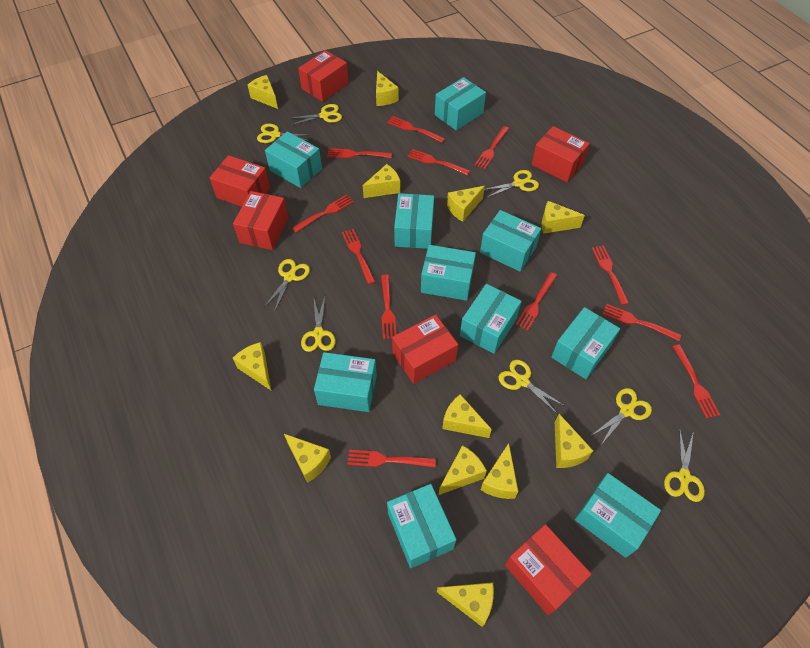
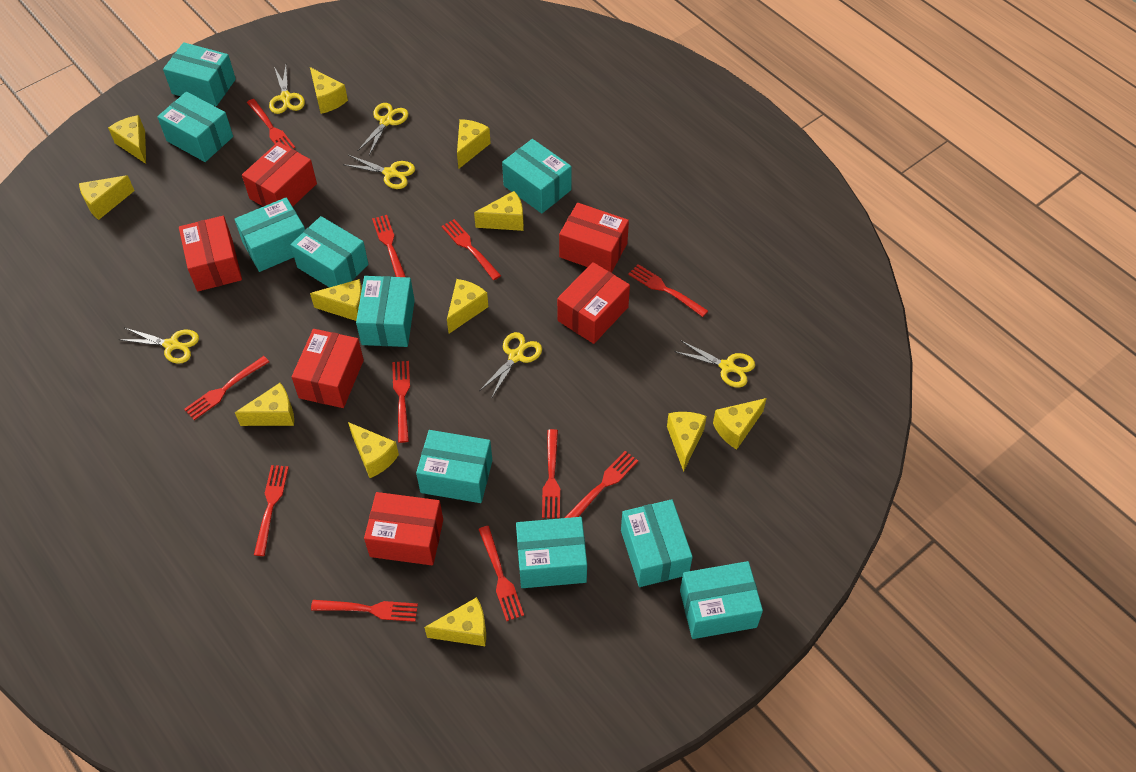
red fork: 12 -> 11
yellow scissors: 8 -> 6

